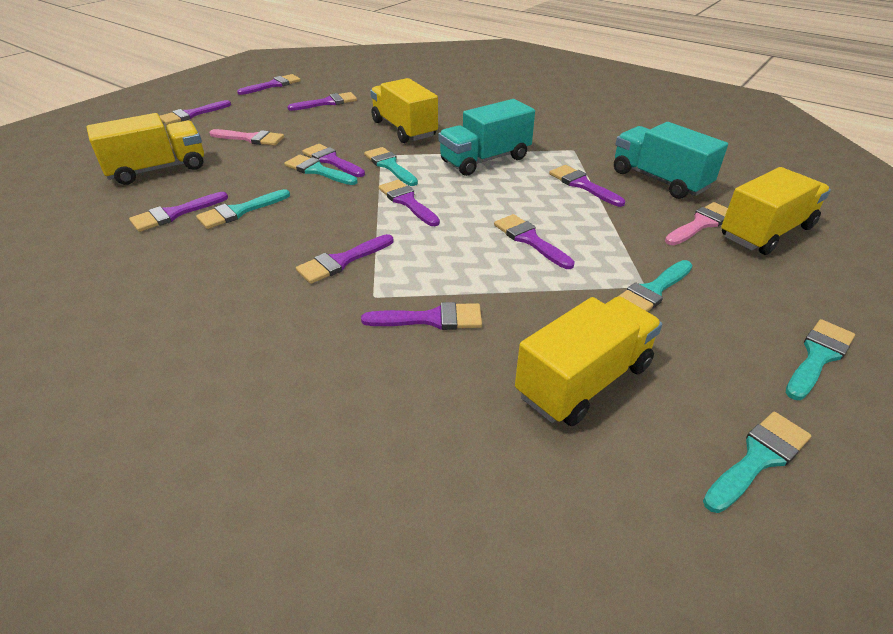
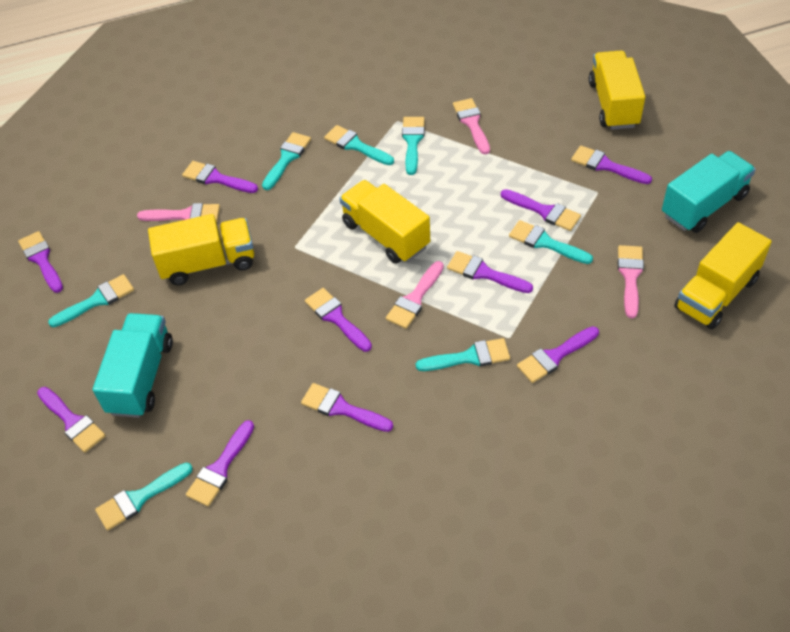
pink brush: 2 -> 4
turquoise brush: 6 -> 7

